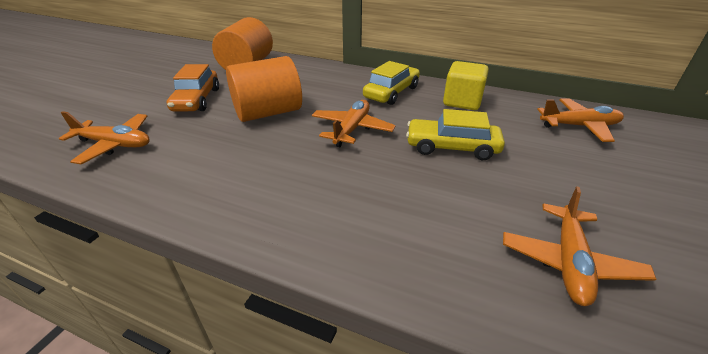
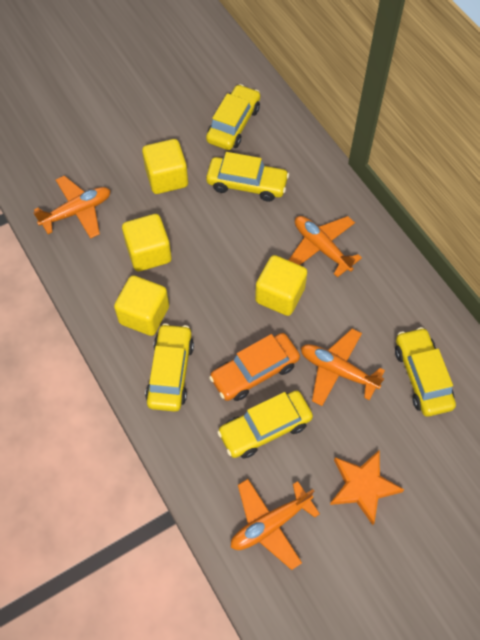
orange cylinder: 2 -> 0
orange star: 0 -> 1
yellow car: 2 -> 5
yellow cube: 1 -> 4

